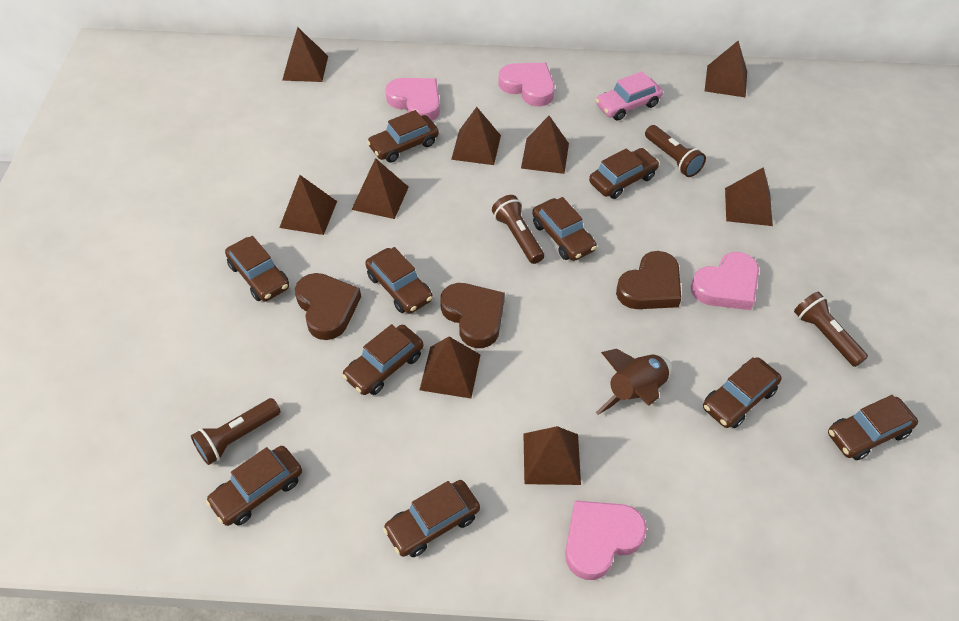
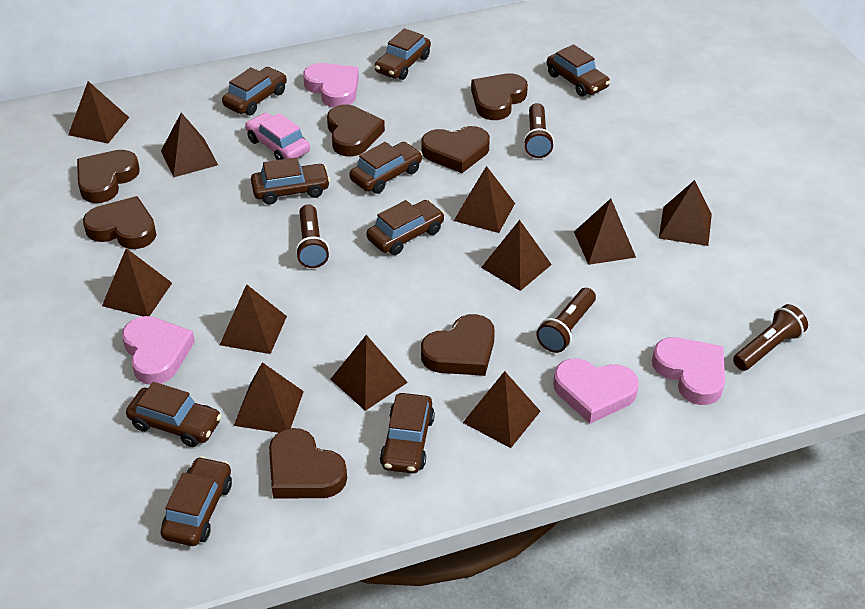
brown car: 10 -> 9
brown heart: 3 -> 7
brown pyramid: 9 -> 11
brown rocket: 1 -> 0

